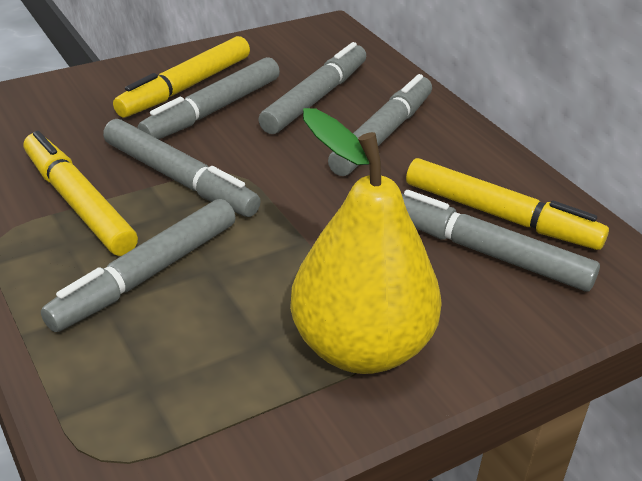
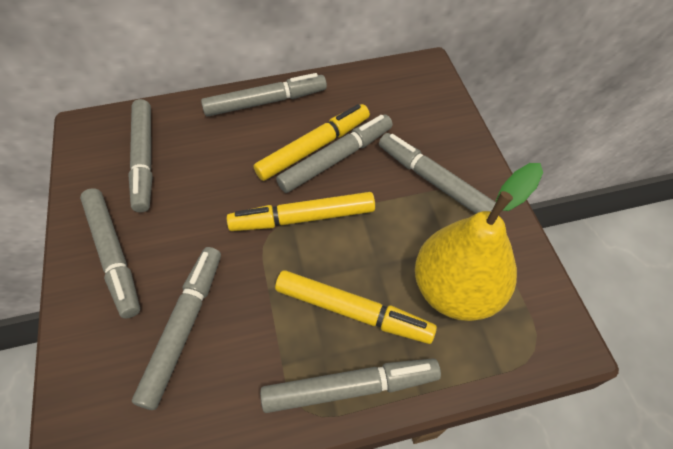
grey marker: 6 -> 7

